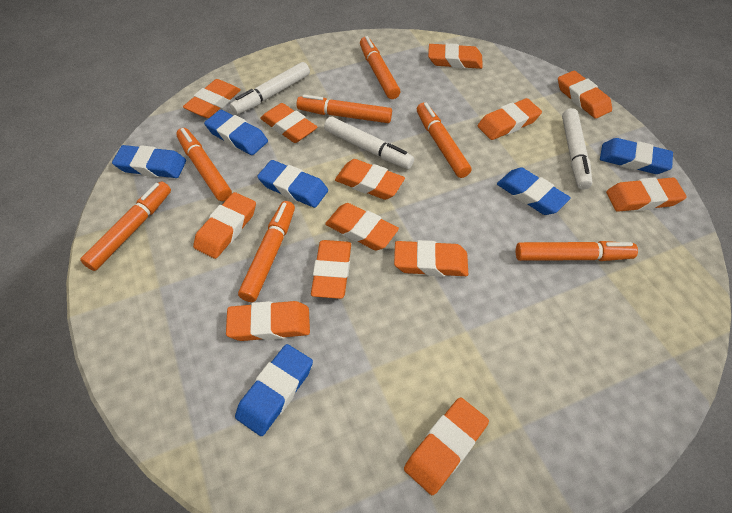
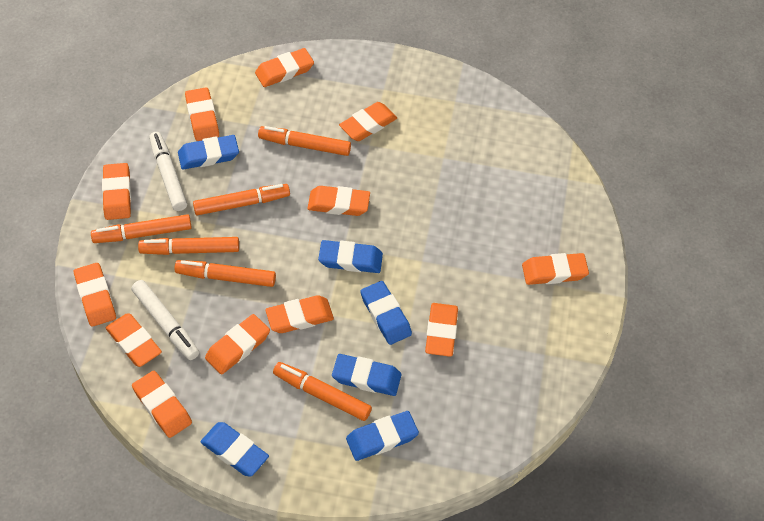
orange eraser: 13 -> 12
orange marker: 7 -> 6
white marker: 3 -> 2

